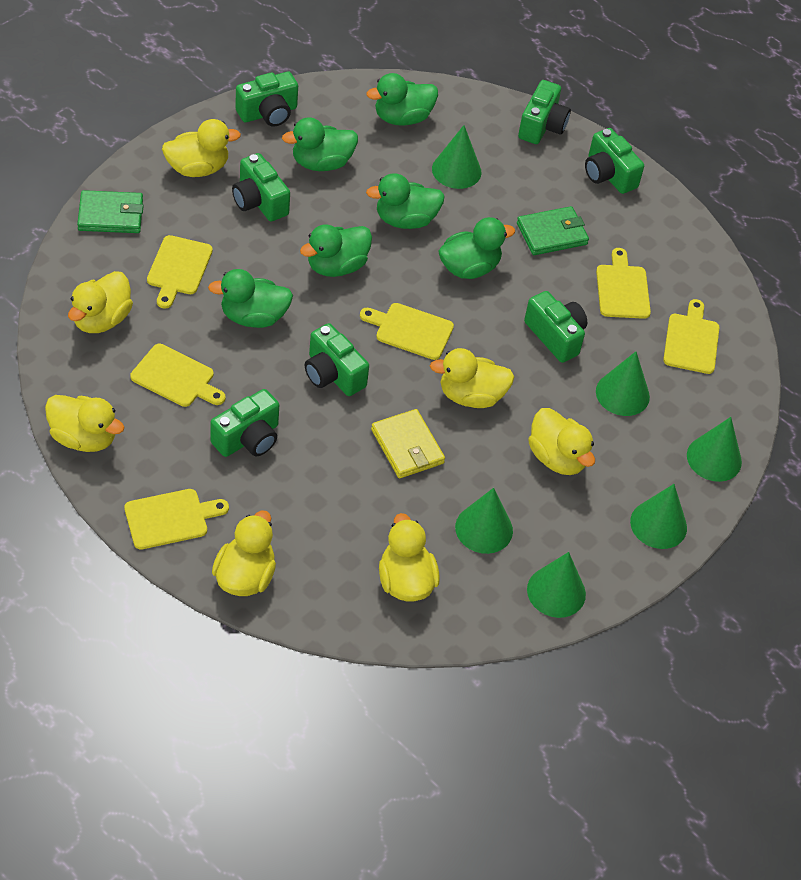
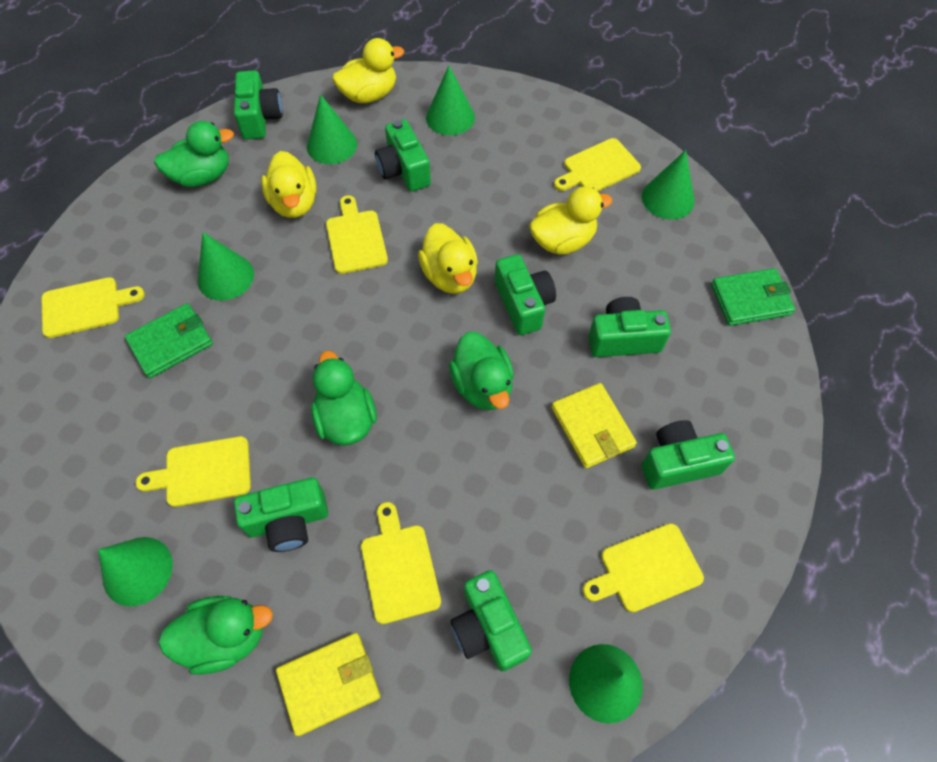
green duck: 6 -> 4
yellow duck: 7 -> 4
yellow wallet: 1 -> 2

